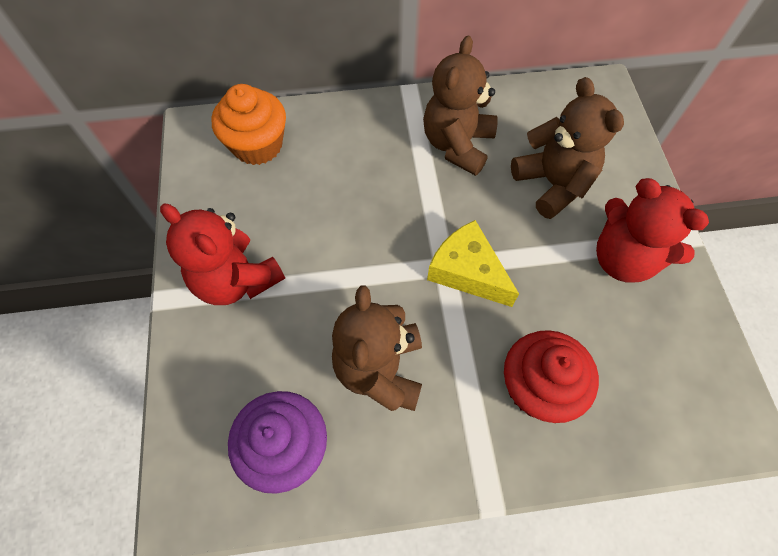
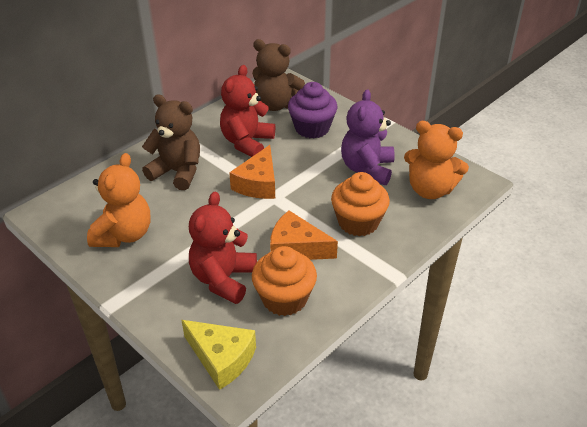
brown teddy bear: 3 -> 2
orange cheese: 0 -> 2
orange cupcake: 1 -> 2
orange teddy bear: 0 -> 2
purple teddy bear: 0 -> 1
red cupcake: 1 -> 0

